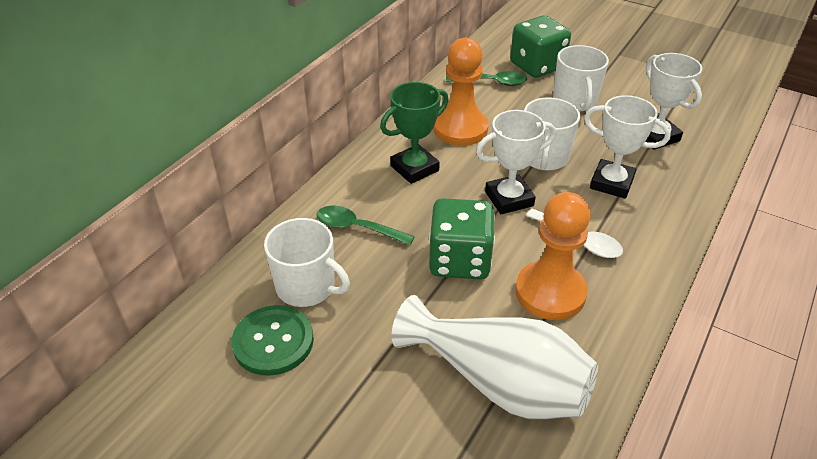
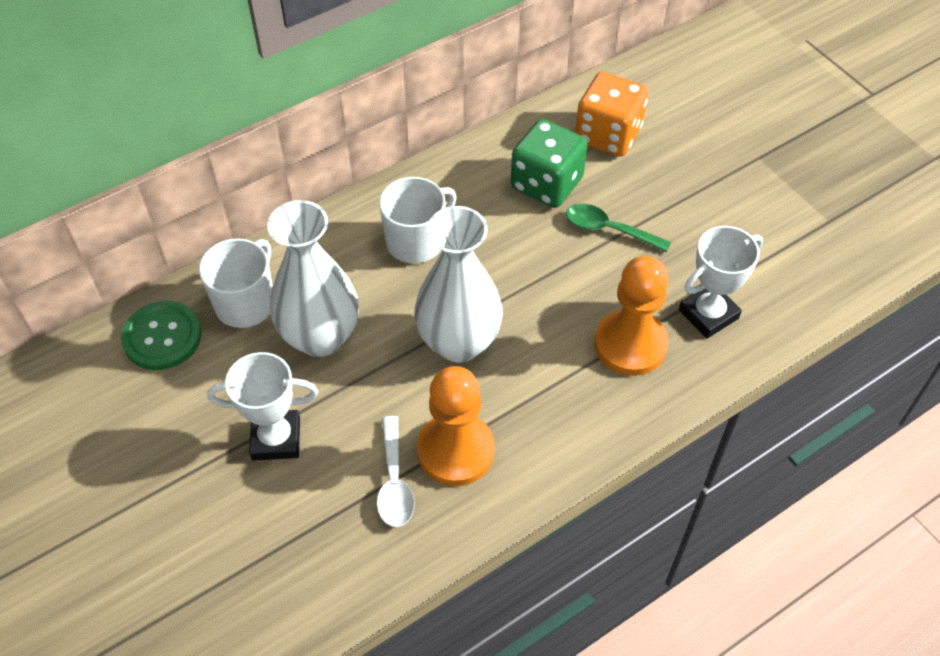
green dice: 2 -> 1
green spoon: 2 -> 1
green trophy: 1 -> 0
orange dice: 0 -> 1
white mug: 3 -> 2
white trophy: 3 -> 2
white vase: 1 -> 2

